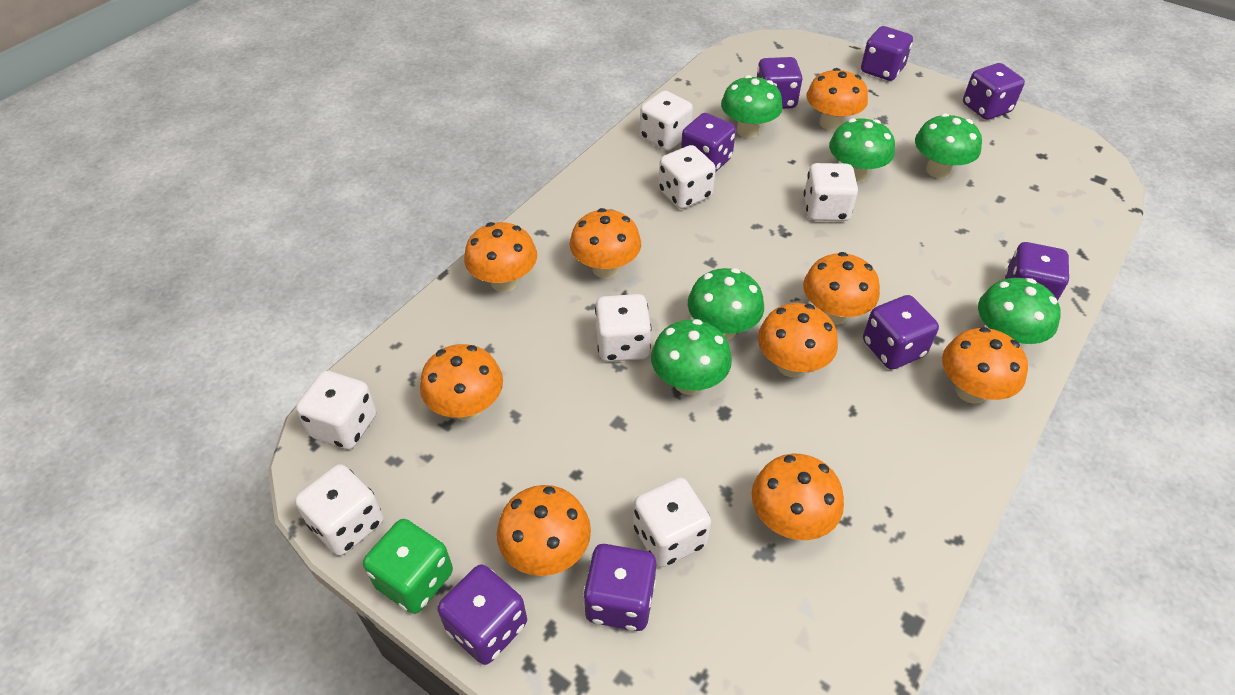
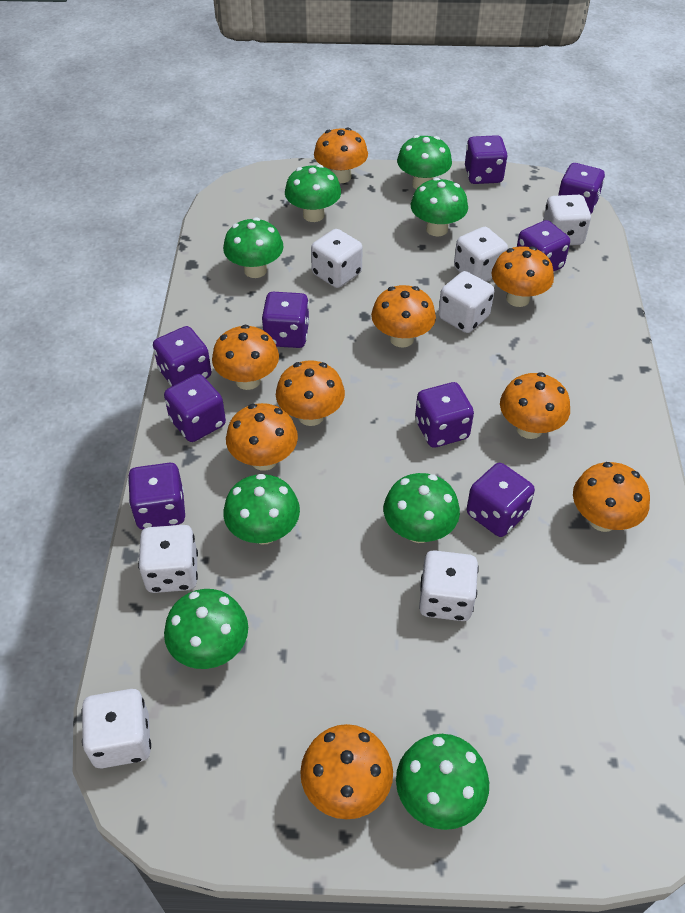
green dice: 1 -> 0
green mushroom: 6 -> 8
purple dice: 8 -> 9

